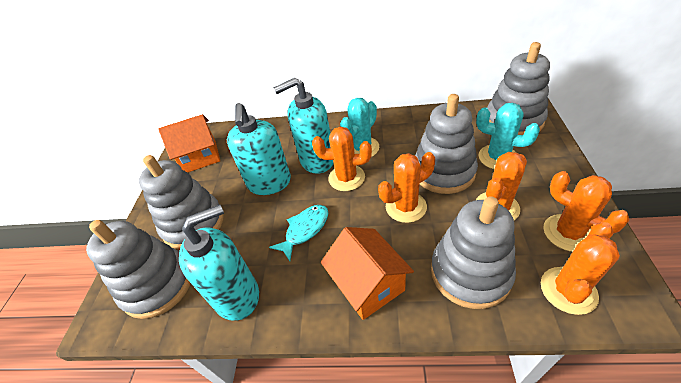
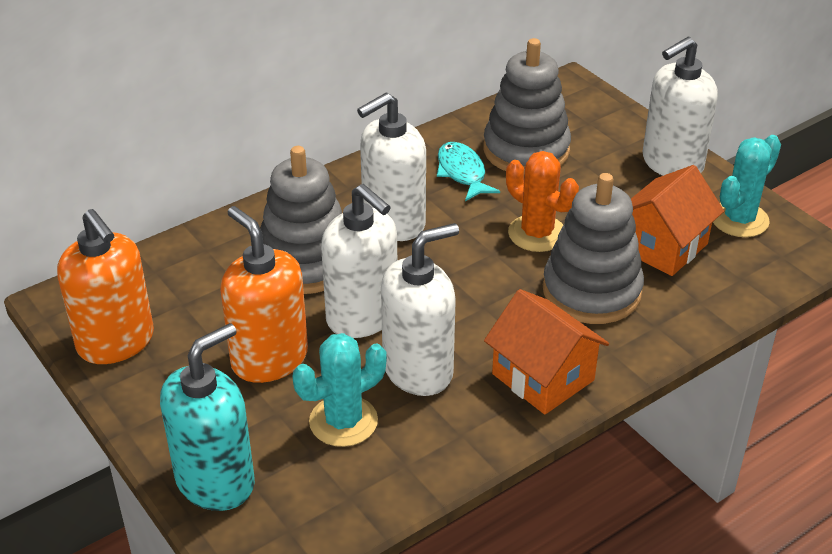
grey stacking toy: 5 -> 3
orange cactus: 5 -> 1
orange soap dispenser: 0 -> 2
turquoise soap dispenser: 3 -> 1
white soap dispenser: 0 -> 4

